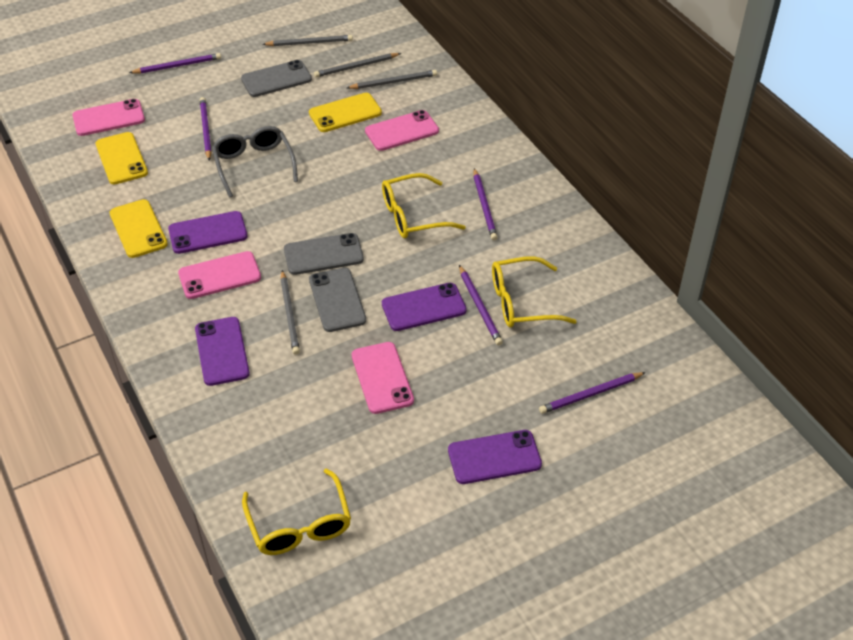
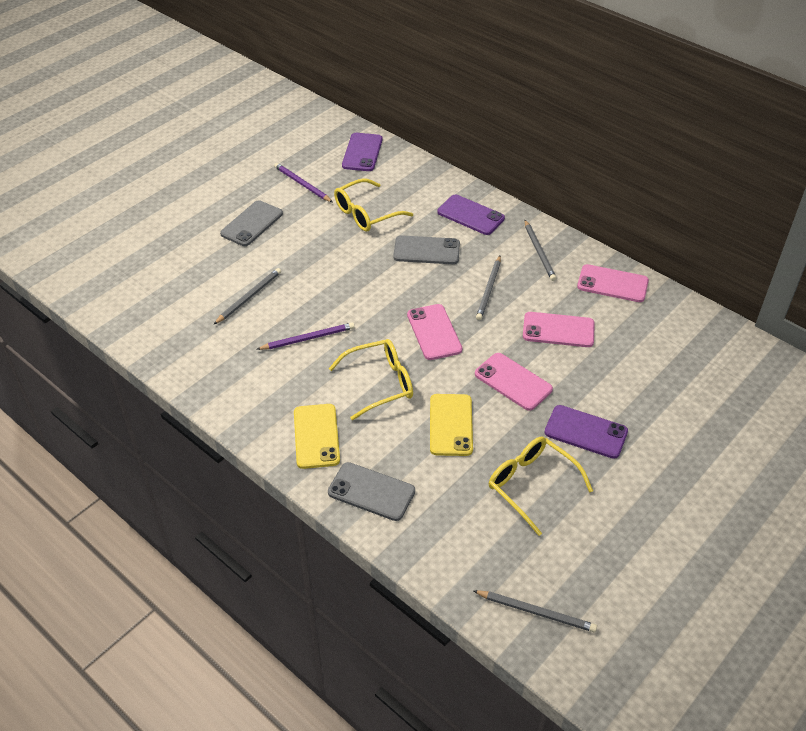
grey glasses: 1 -> 0
purple pencil: 5 -> 2
purple phone: 4 -> 3
yellow phone: 3 -> 2

